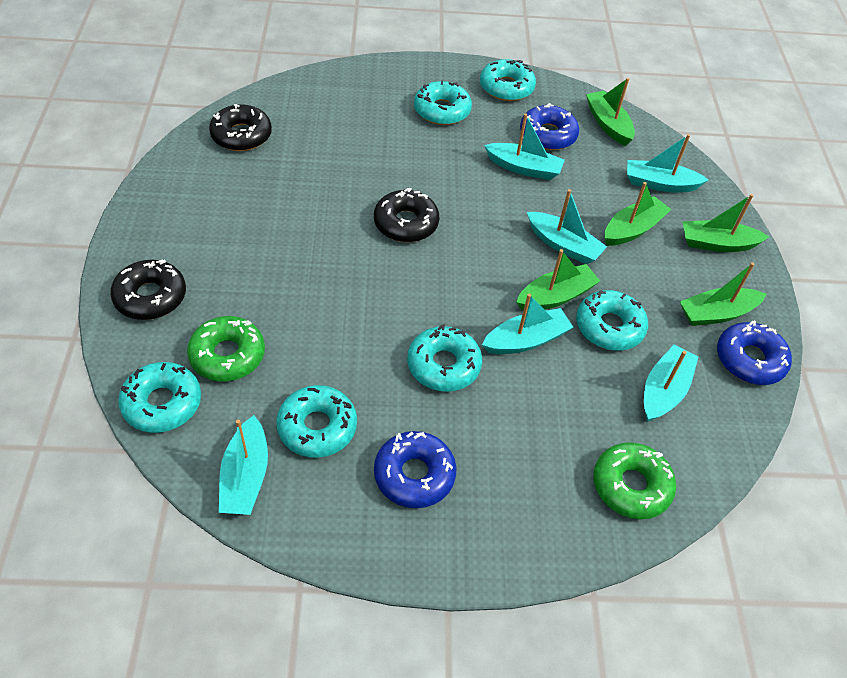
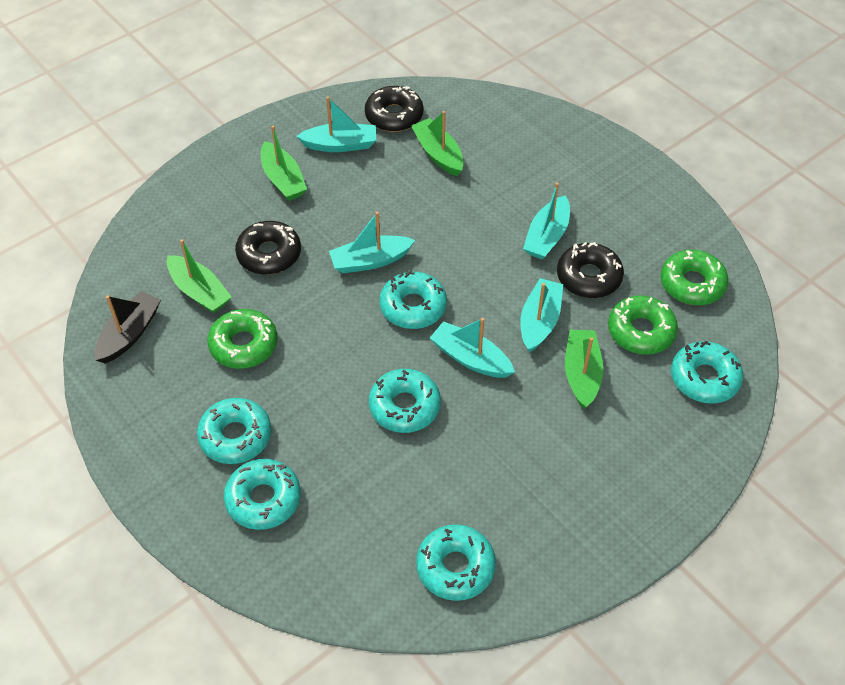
black boat: 0 -> 1
blue donut: 3 -> 0
green boat: 5 -> 4
green donut: 2 -> 3
turquoise boat: 6 -> 5

